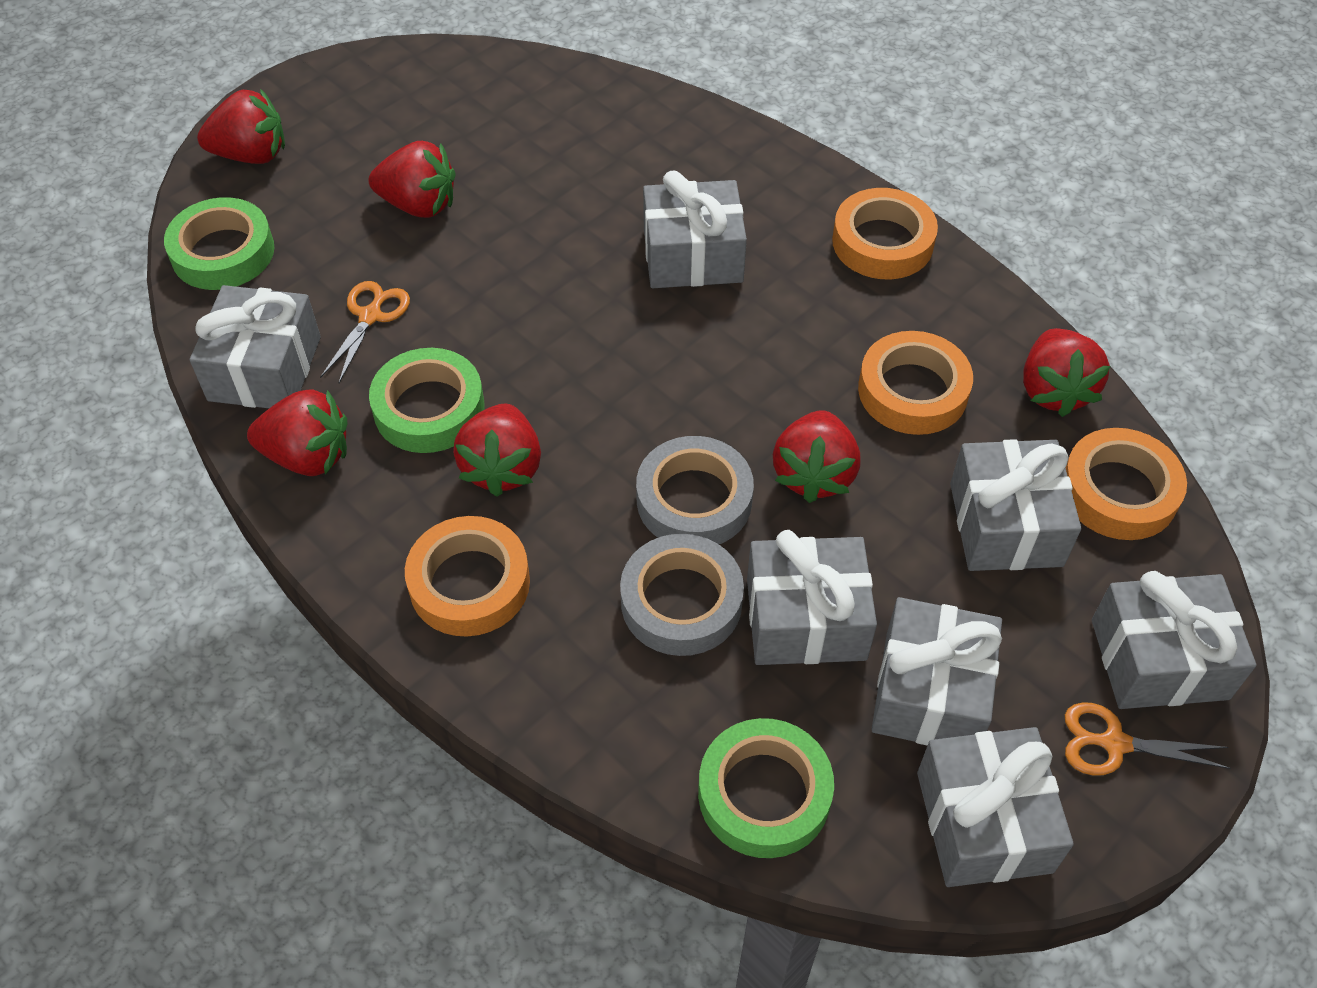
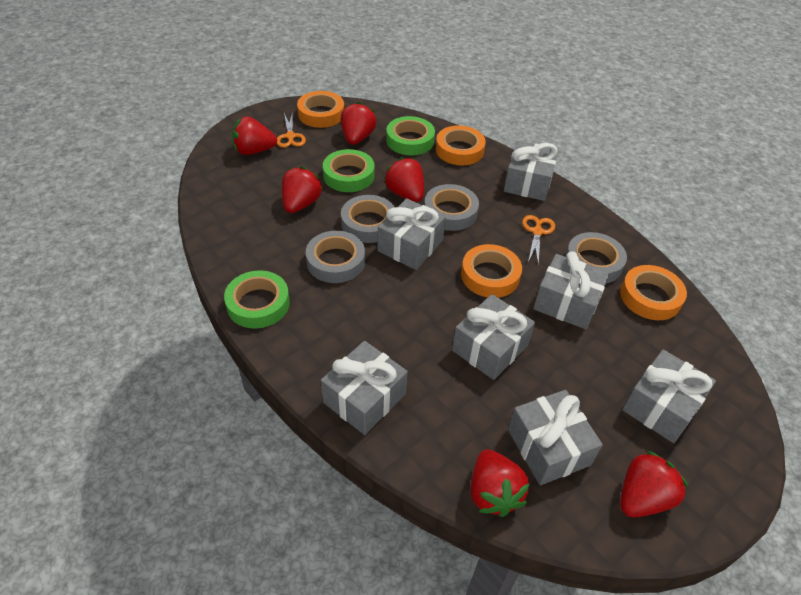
grey tape: 2 -> 4

